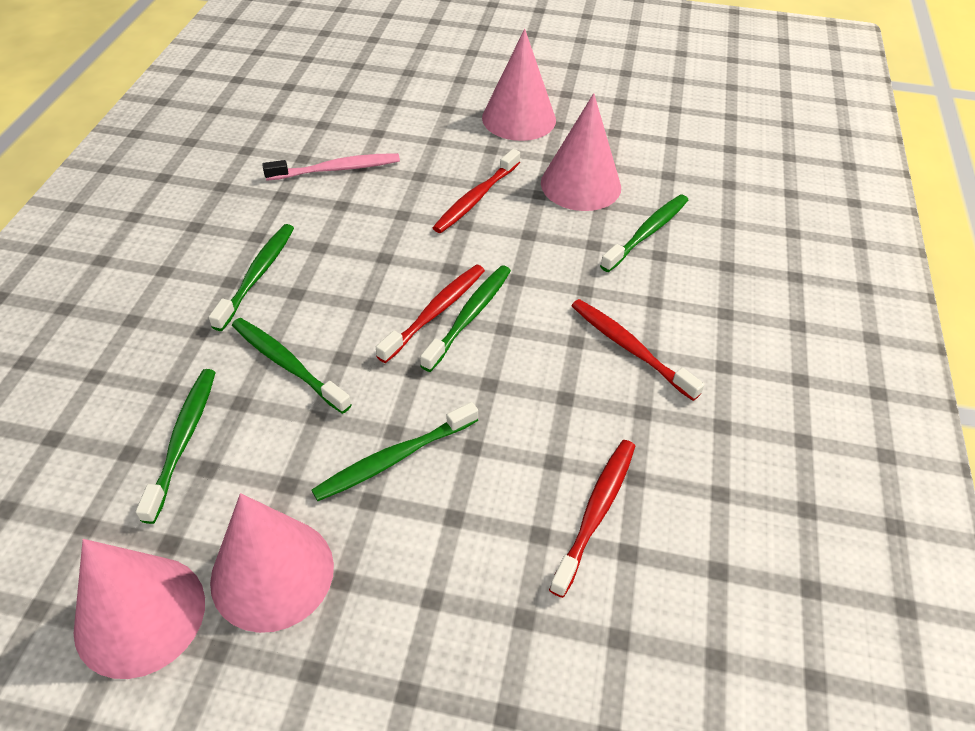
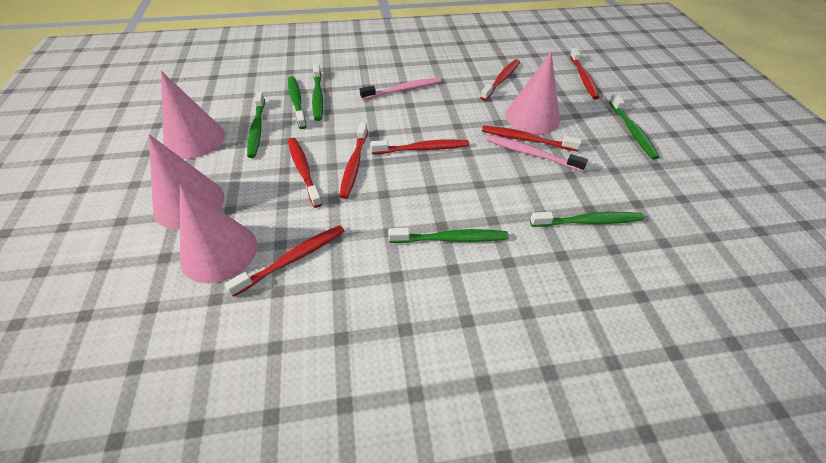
pink toothbrush: 1 -> 2
red toothbrush: 4 -> 7

